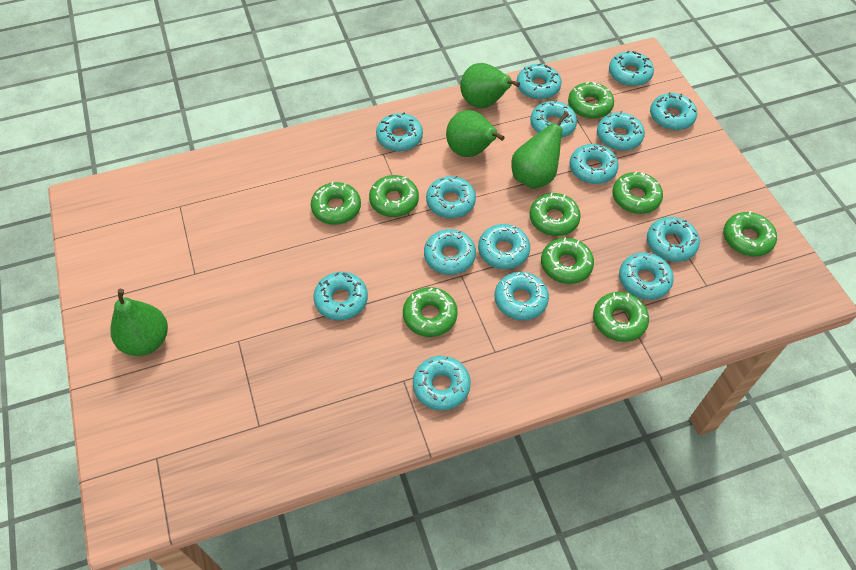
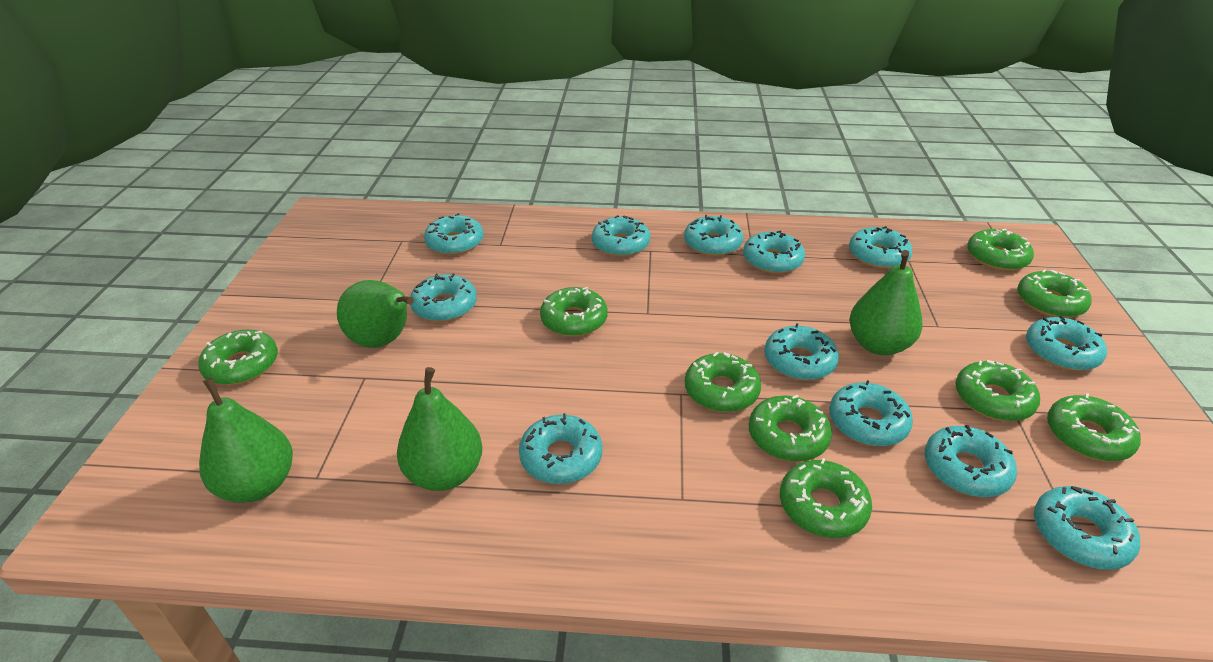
turquoise donut: 15 -> 12

